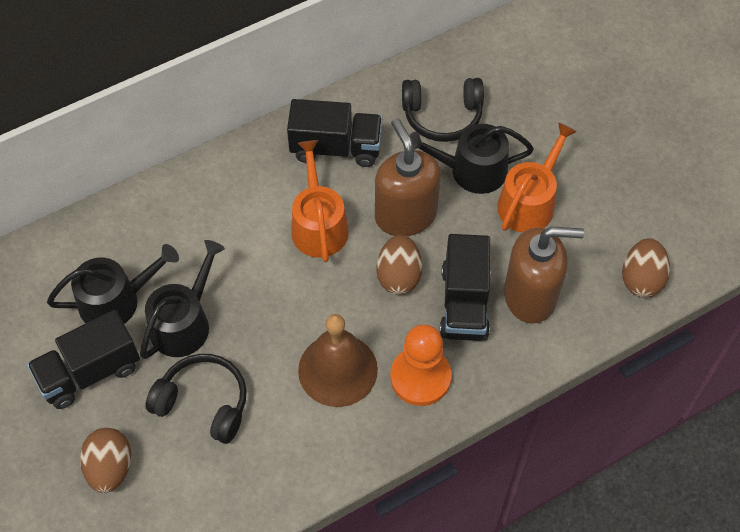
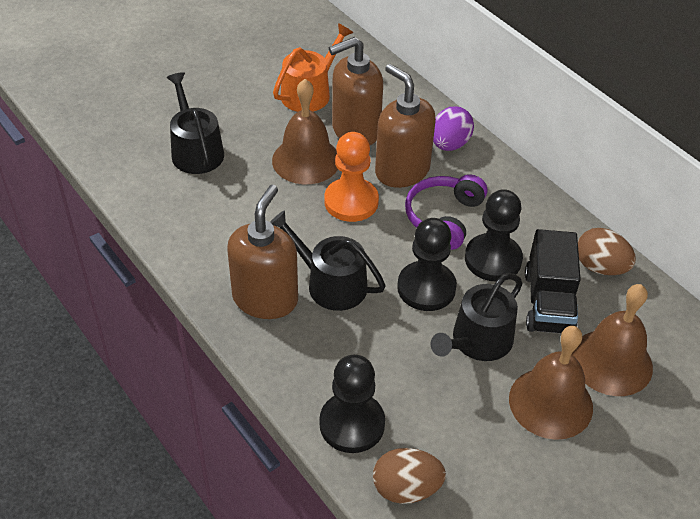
black headphones: 2 -> 0
black pawn: 0 -> 3
black truck: 3 -> 1
brown bell: 1 -> 3
brown egg: 3 -> 2
brown soap dispenser: 2 -> 3
orange watering can: 2 -> 1
purple egg: 0 -> 1
purple headphones: 0 -> 1

